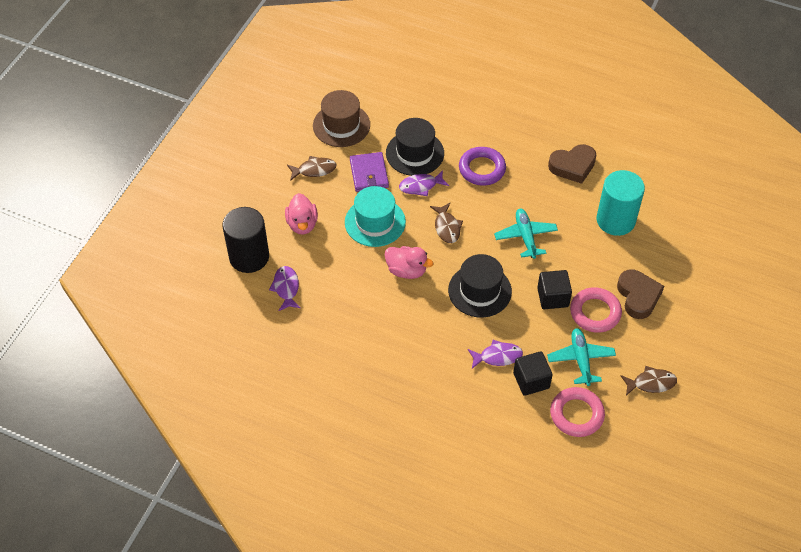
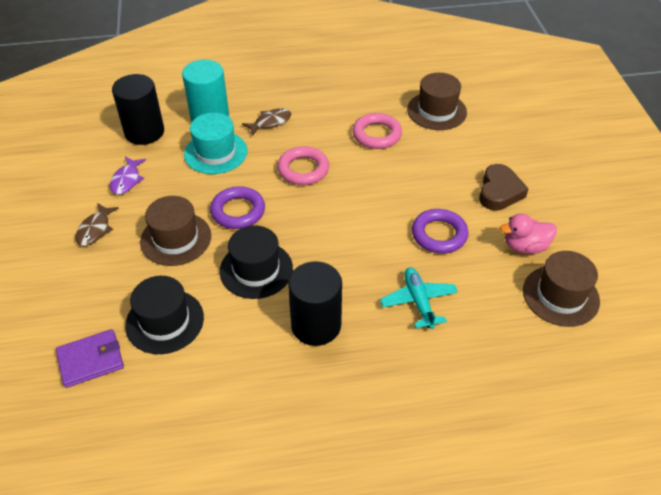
black cube: 2 -> 0
black cylinder: 1 -> 2
brown fish: 3 -> 2
brown hat: 1 -> 3
brown heart: 2 -> 1
pink duck: 2 -> 1
purple fish: 3 -> 1
purple ring: 1 -> 2
turquoise plane: 2 -> 1

